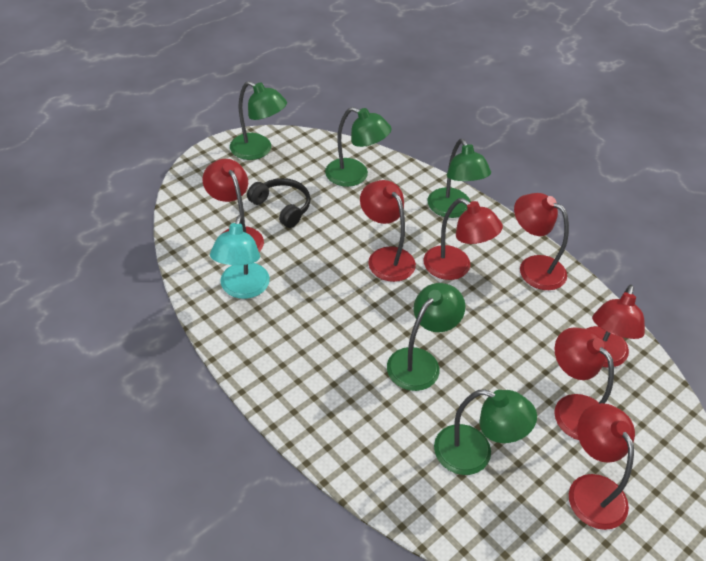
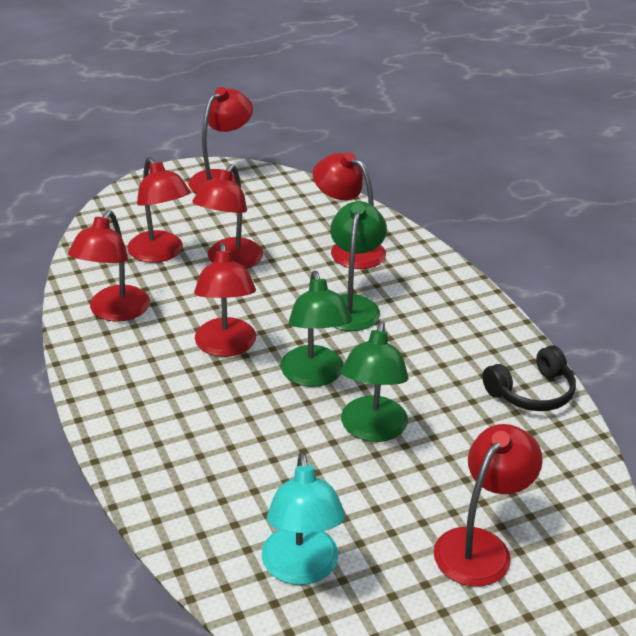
green lamp: 5 -> 3

